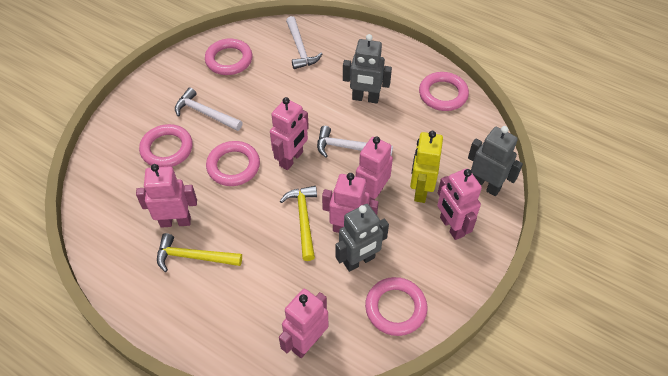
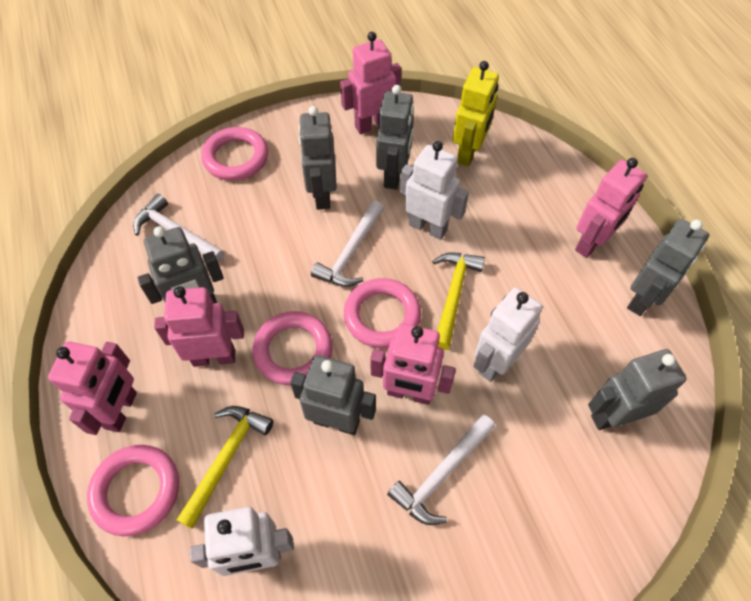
grey robot: 3 -> 6
pink ring: 5 -> 4
pink robot: 6 -> 5
white robot: 0 -> 3

